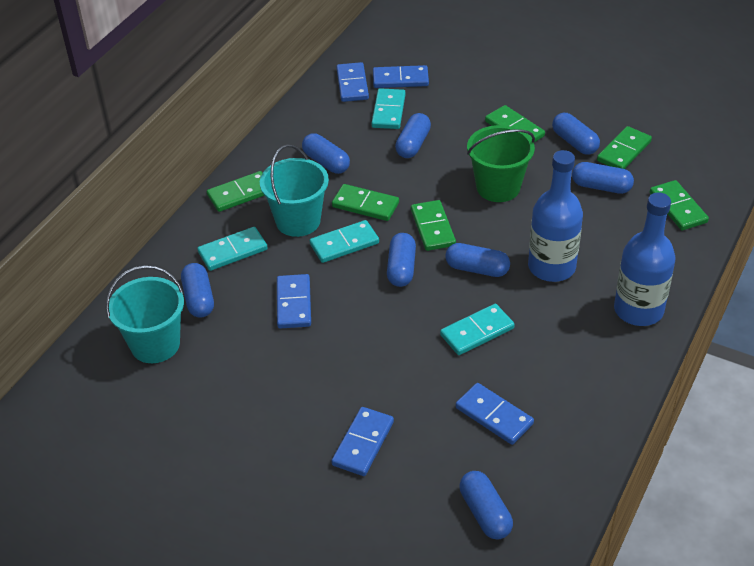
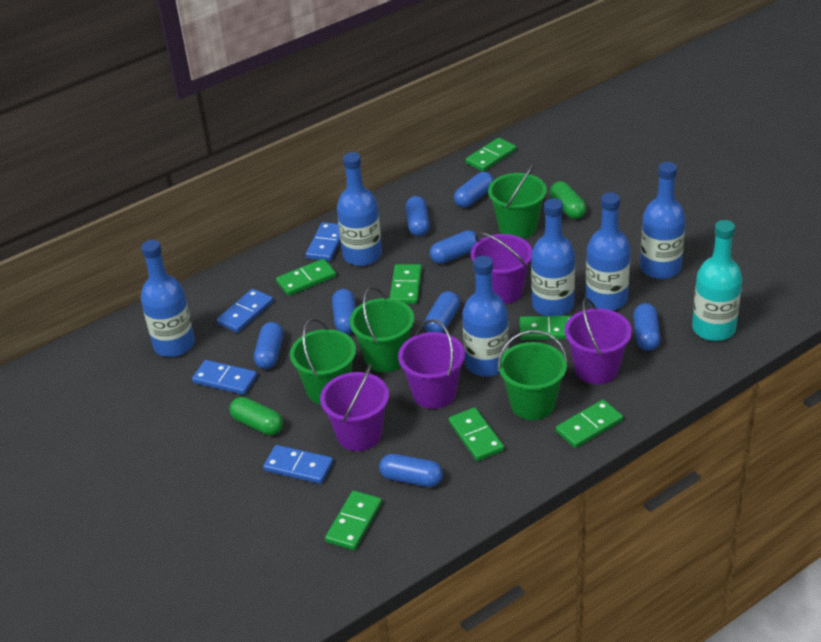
blue bottle: 2 -> 6
blue domino: 5 -> 4
green bucket: 1 -> 4
green capsule: 0 -> 2
green domino: 6 -> 7
purple bucket: 0 -> 4
turquoise bottle: 0 -> 1
turquoise bucket: 2 -> 0
turquoise domino: 4 -> 0

